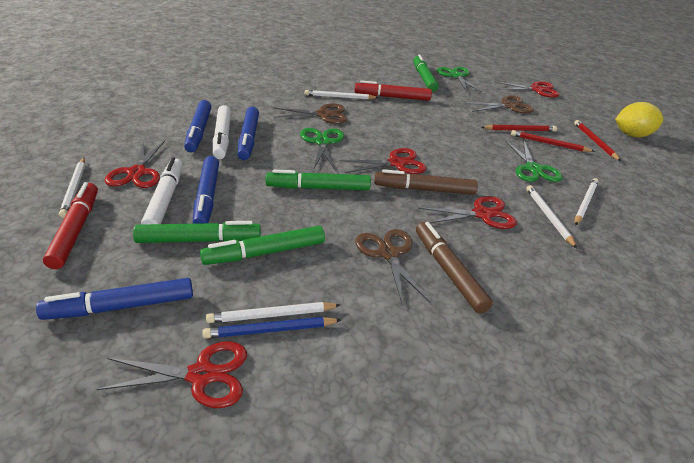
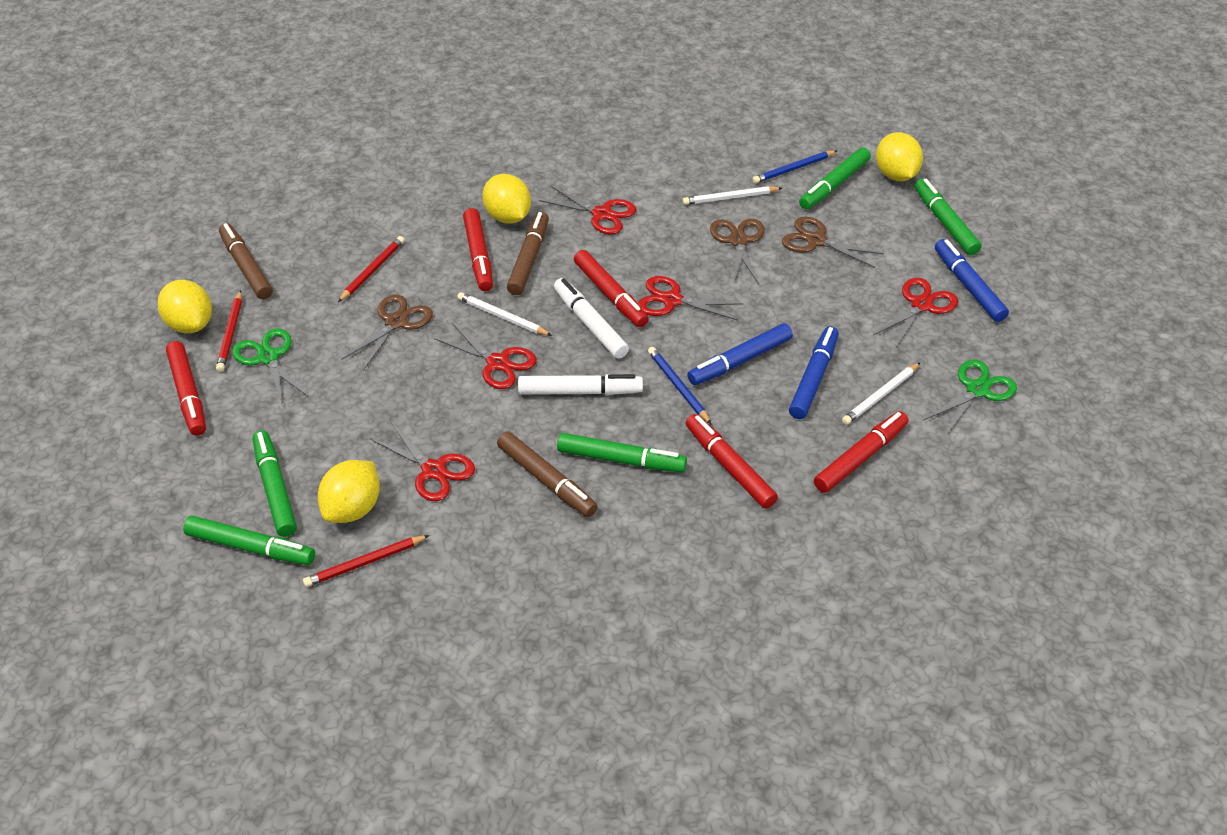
blue marker: 4 -> 3
blue pencil: 1 -> 2
brown marker: 2 -> 3
green marker: 4 -> 5
green scissors: 3 -> 2
red marker: 2 -> 5
white pencil: 5 -> 3
yellow lemon: 1 -> 4

